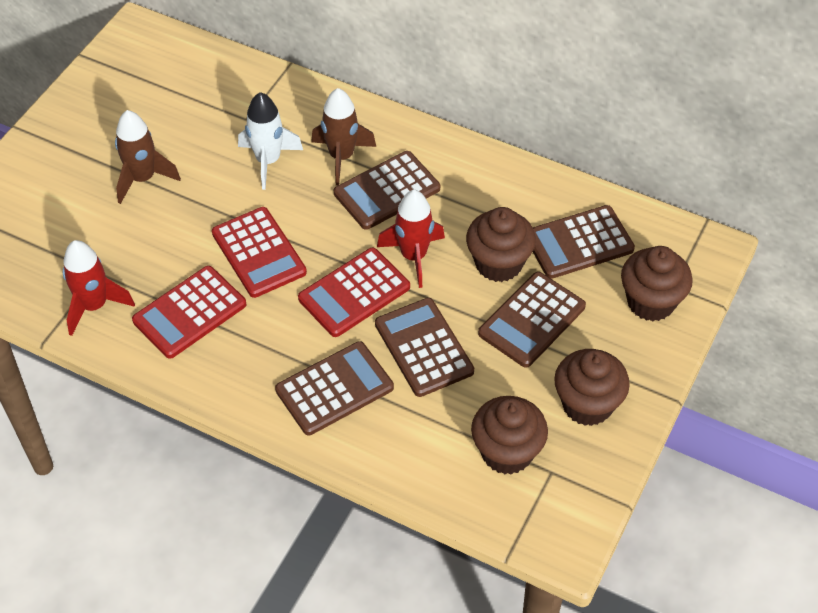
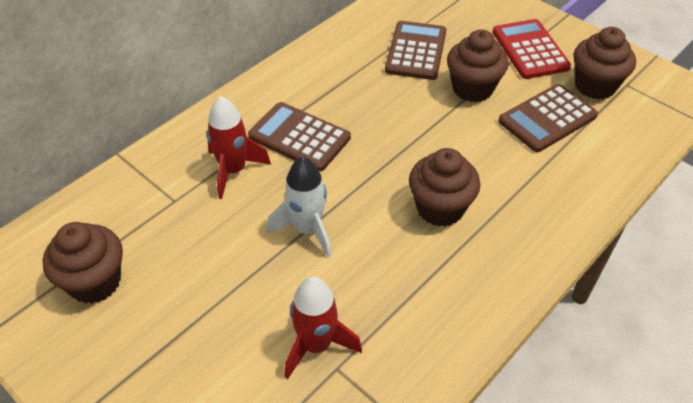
brown calculator: 5 -> 3
brown rocket: 2 -> 0
red calculator: 3 -> 1

